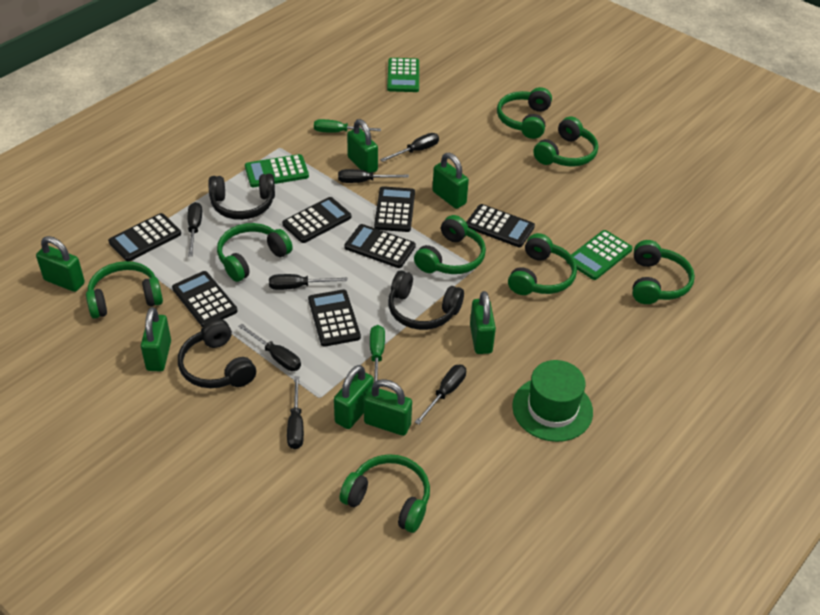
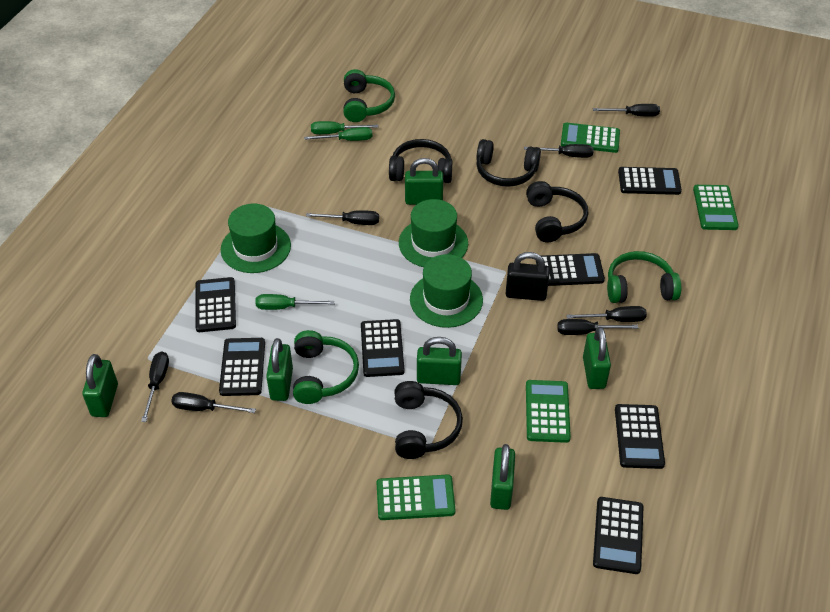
black headphones: 3 -> 4
black padlock: 0 -> 1
green calculator: 3 -> 4
green hat: 1 -> 3
green headphones: 8 -> 3
green padlock: 7 -> 6
green screwdriver: 2 -> 3

